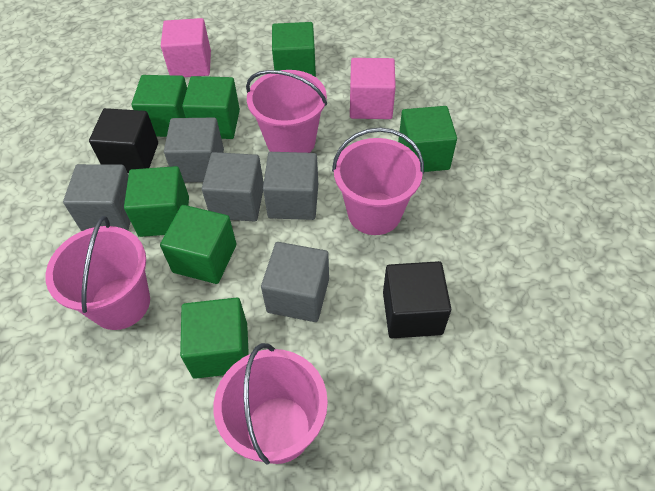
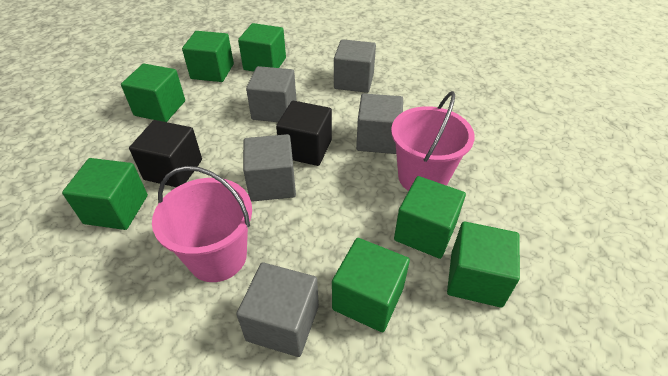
pink bucket: 4 -> 2
pink cube: 2 -> 0

